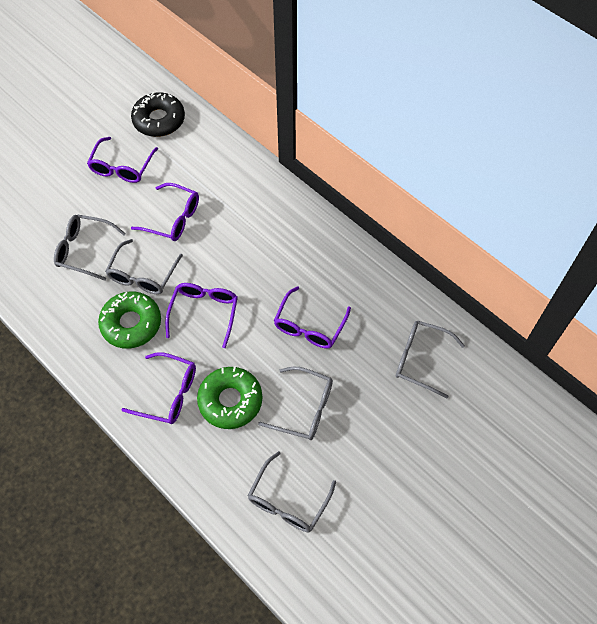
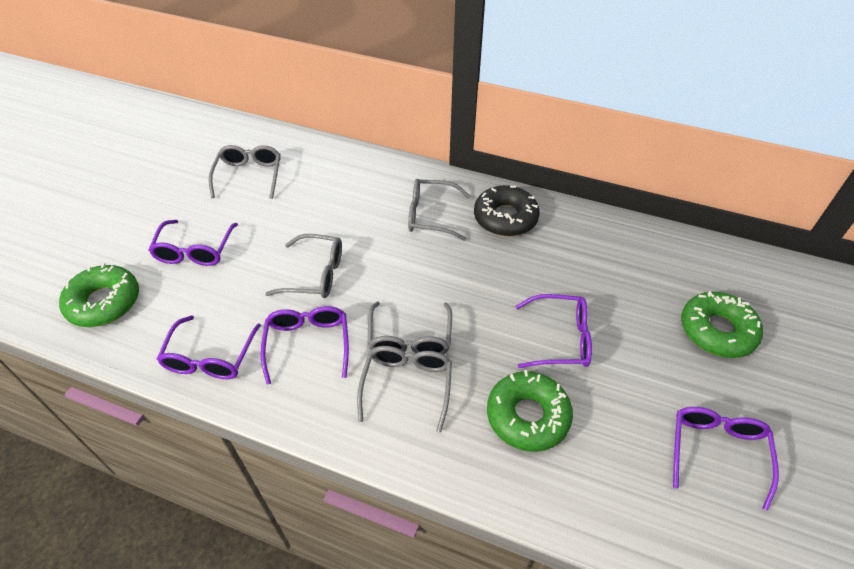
green donut: 2 -> 3

